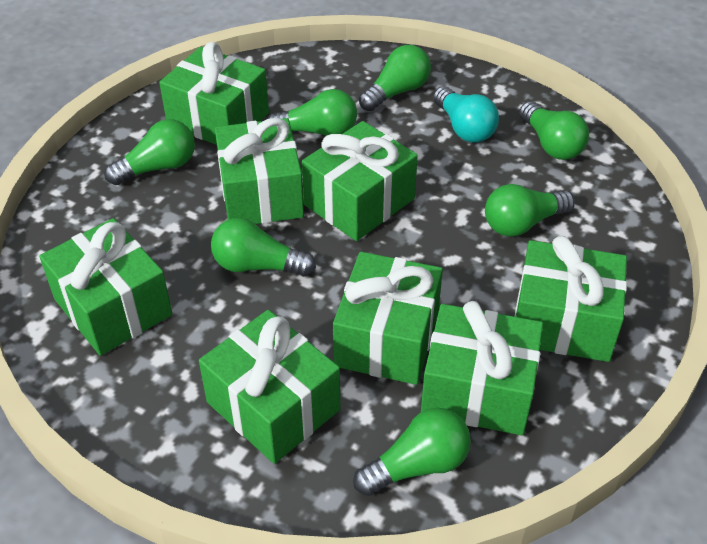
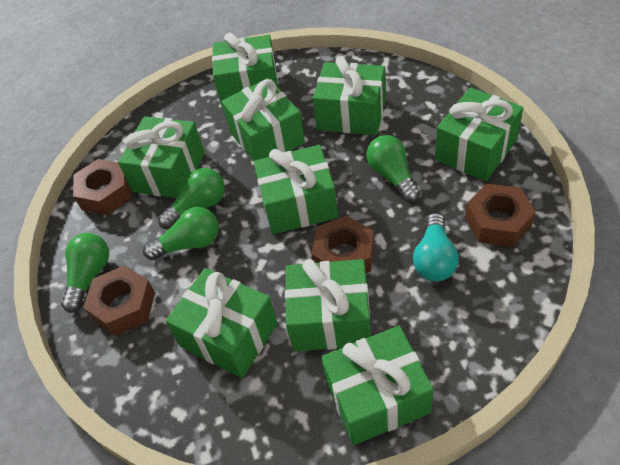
brown nut: 0 -> 4
green gift: 8 -> 9
green light bulb: 7 -> 4

